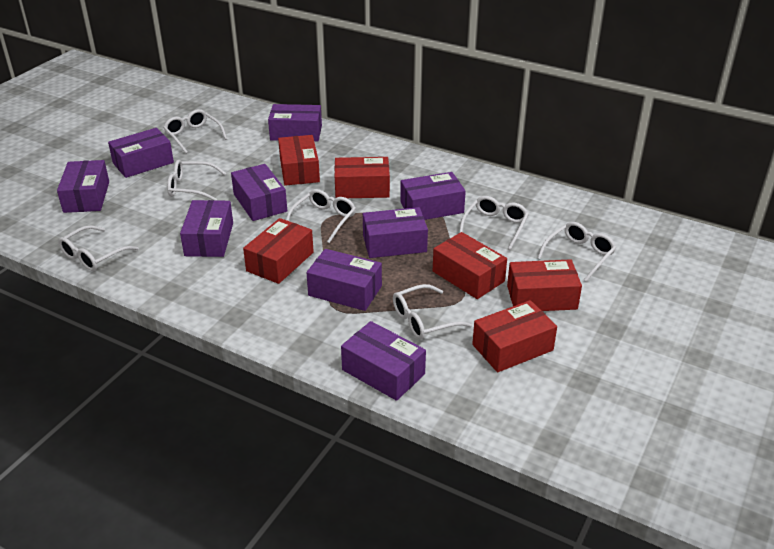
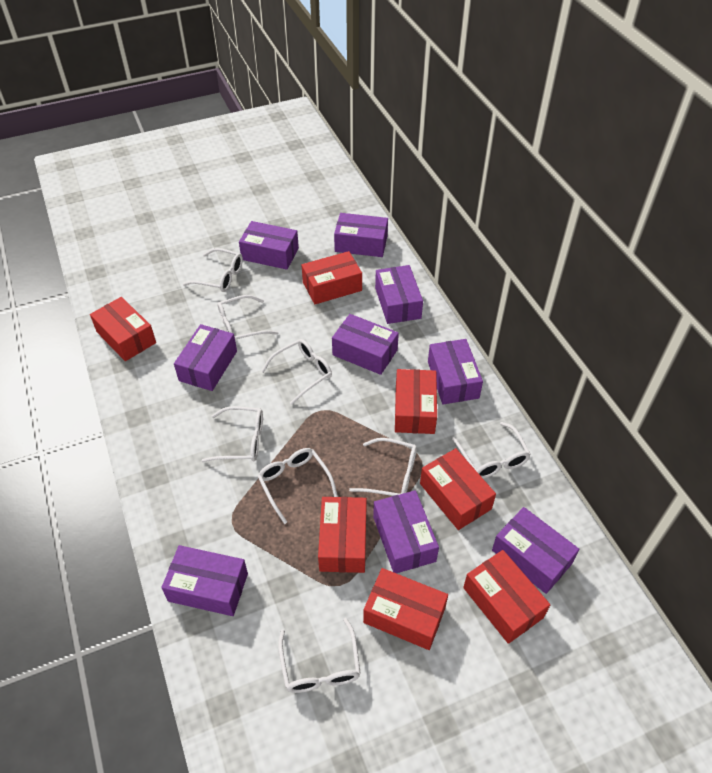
red box: 6 -> 7
white glasses: 7 -> 8

